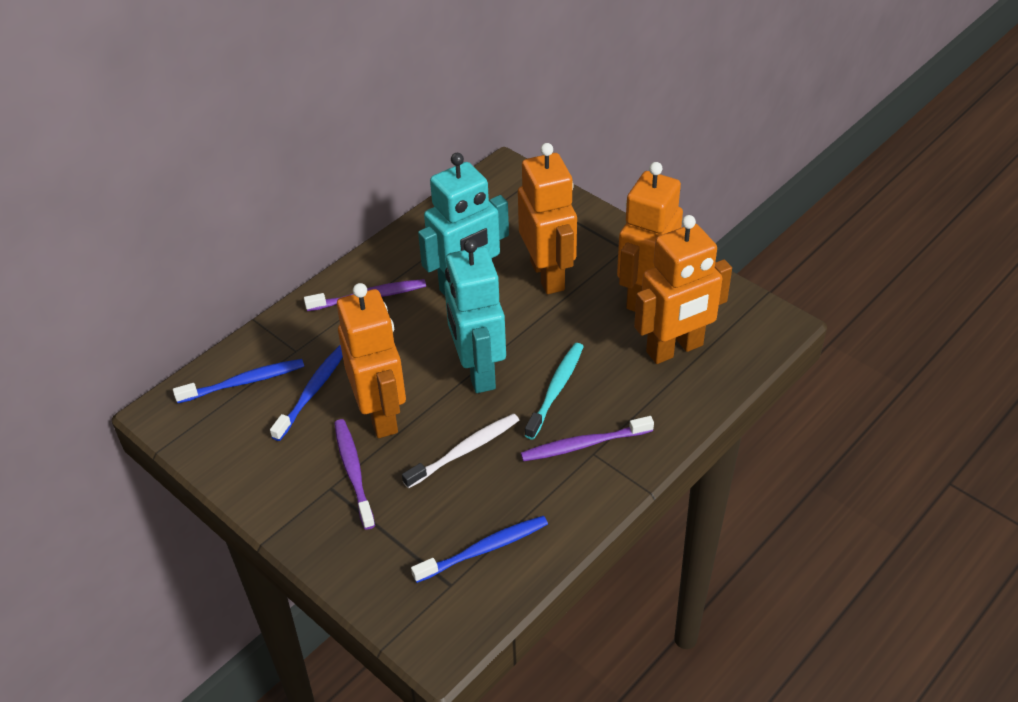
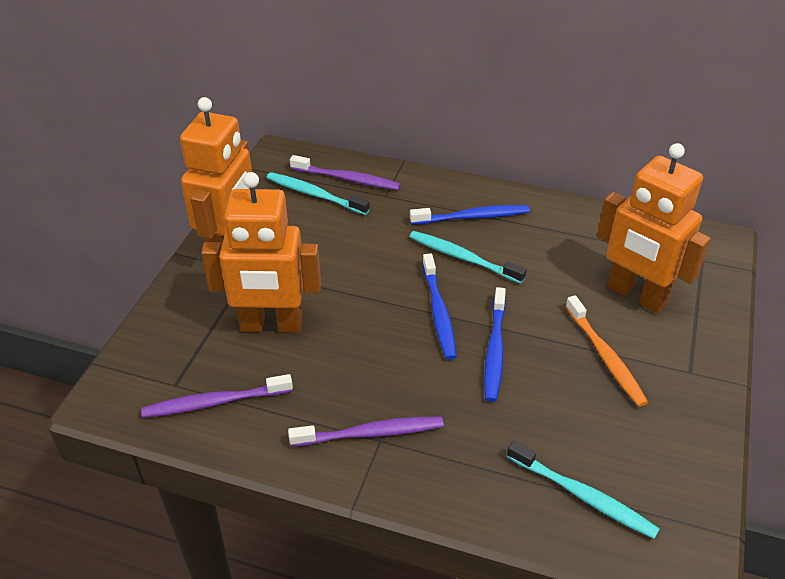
orange robot: 4 -> 3
orange toothbrush: 0 -> 1
turquoise robot: 2 -> 0
turquoise toothbrush: 1 -> 3
white toothbrush: 1 -> 0

